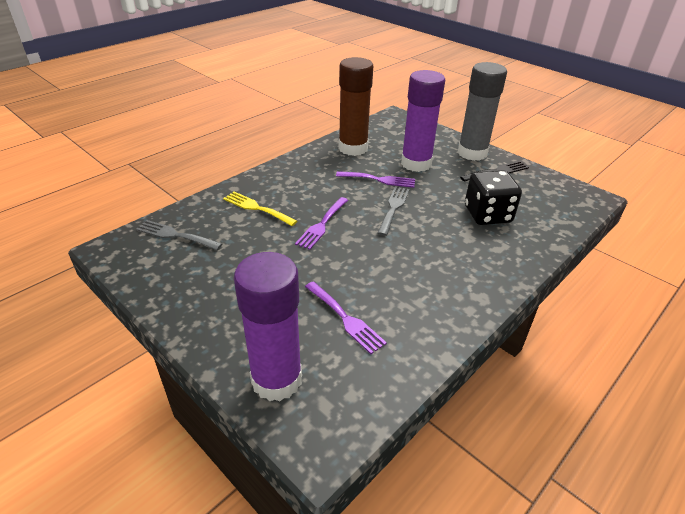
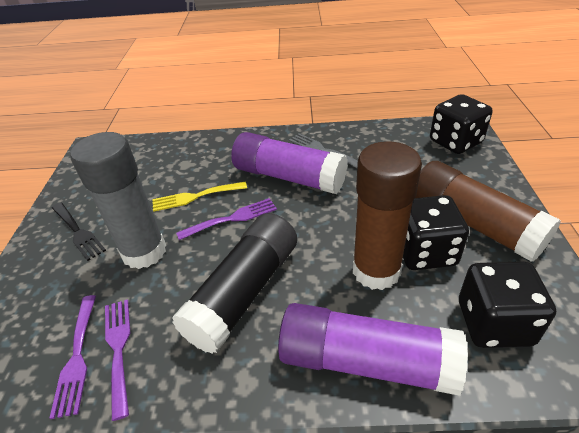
black dice: 1 -> 3
black glue stick: 0 -> 1
brown glue stick: 1 -> 2
grey fork: 2 -> 1

